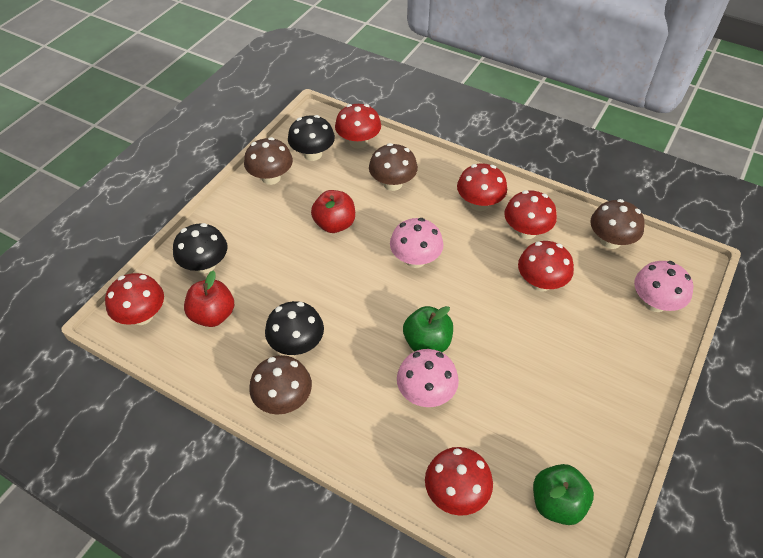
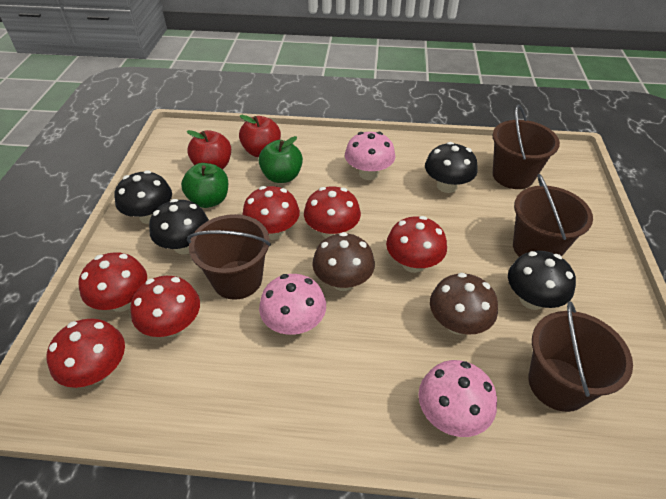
black mushroom: 3 -> 4
brown bucket: 0 -> 4
brown mushroom: 4 -> 2

